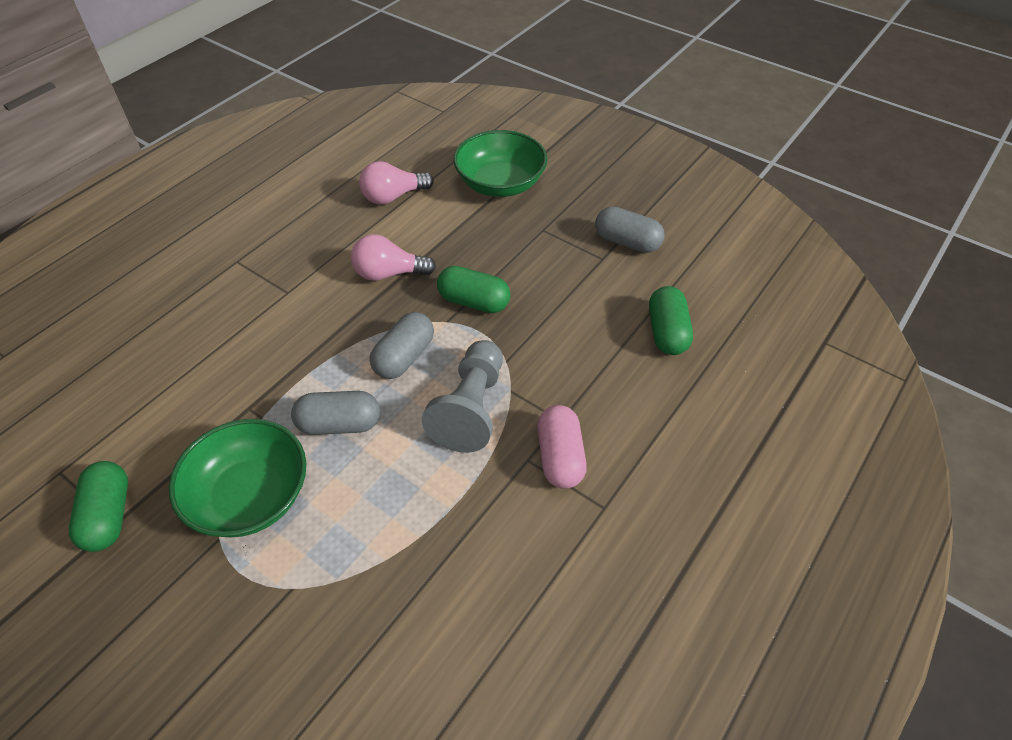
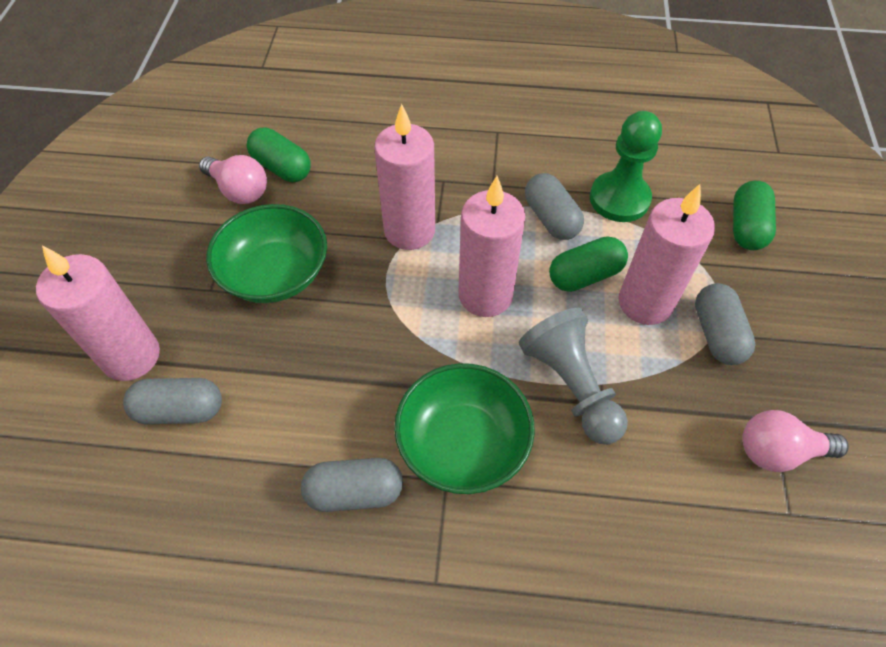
green pawn: 0 -> 1
grey capsule: 3 -> 4
pink candle: 0 -> 4
pink capsule: 1 -> 0

